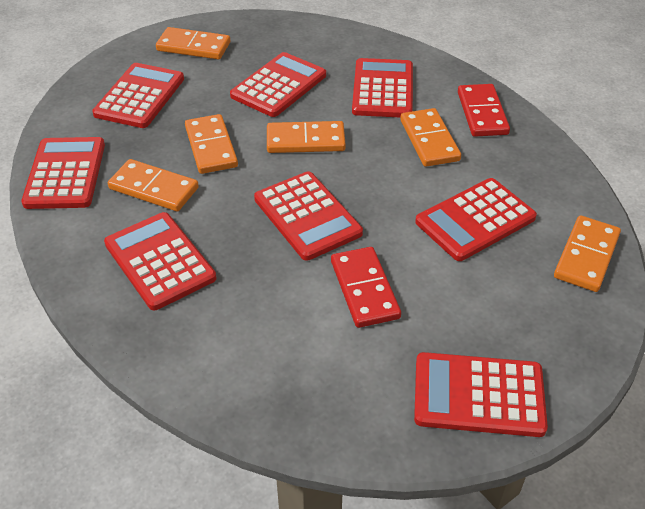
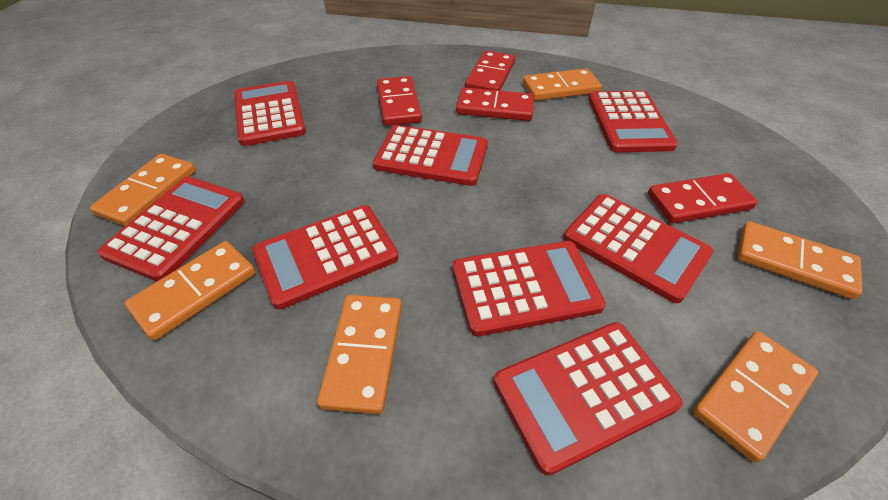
red domino: 2 -> 4

